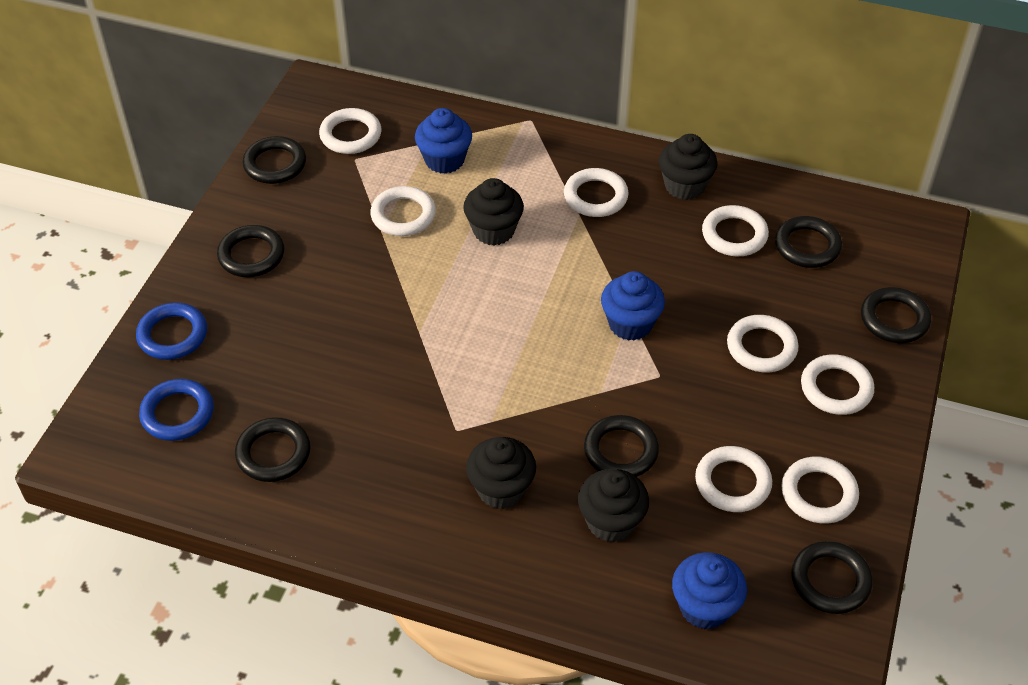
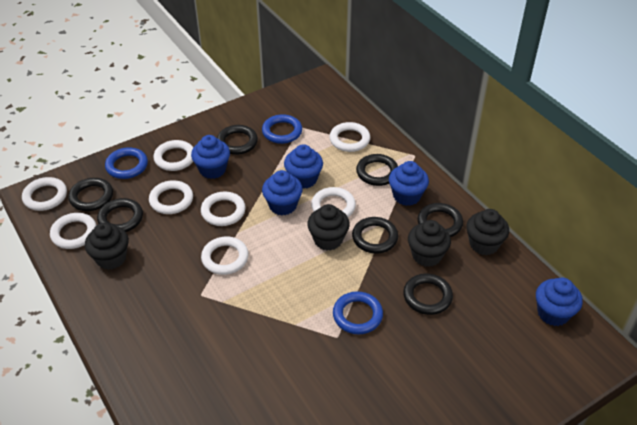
blue cupcake: 3 -> 5
blue ring: 2 -> 3

